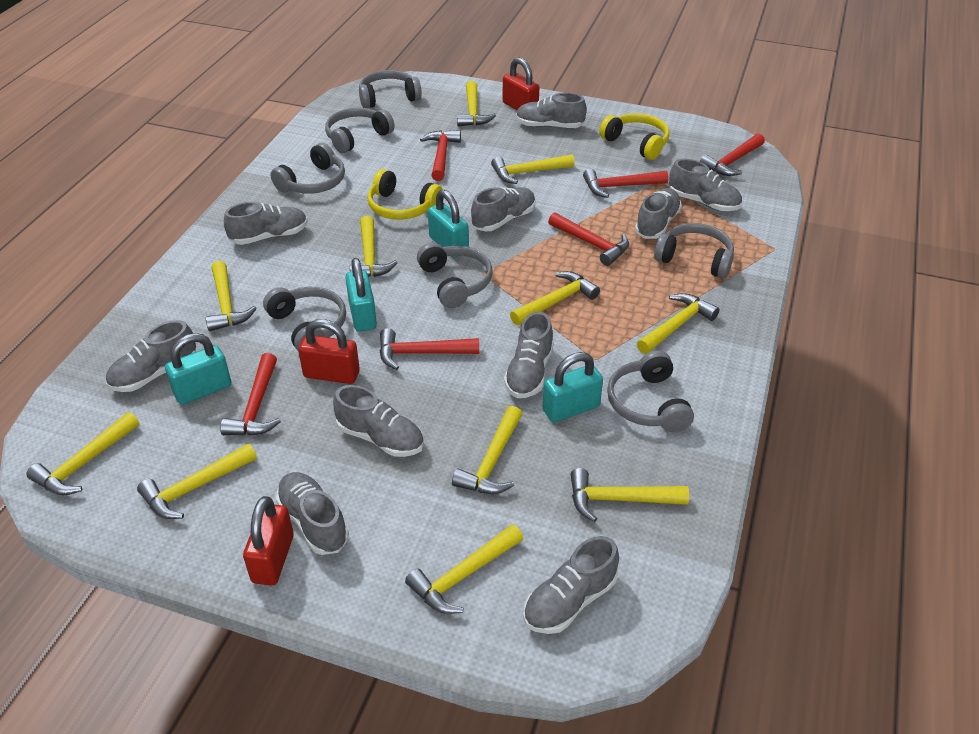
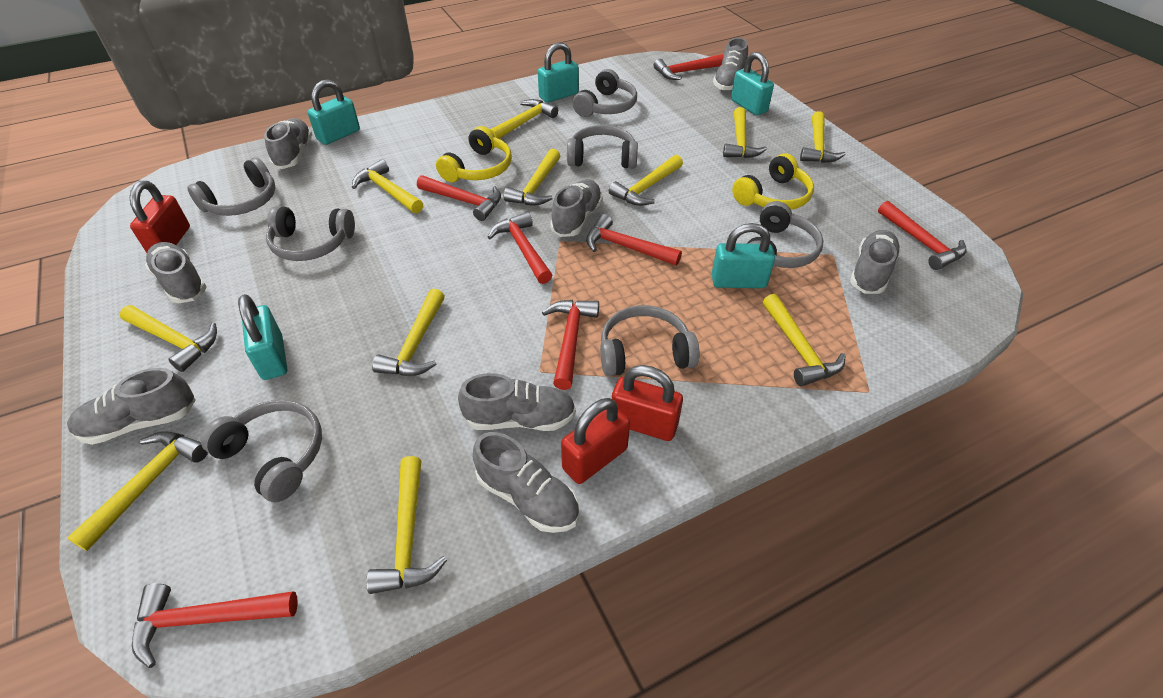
grey shoe: 10 -> 8
red hammer: 6 -> 7
turquoise padlock: 4 -> 5

